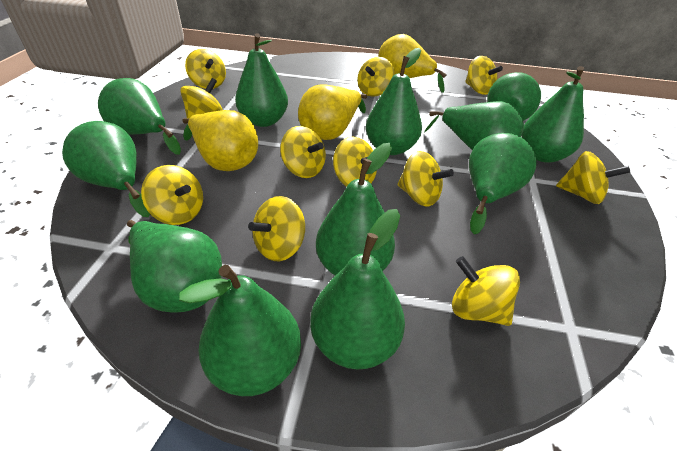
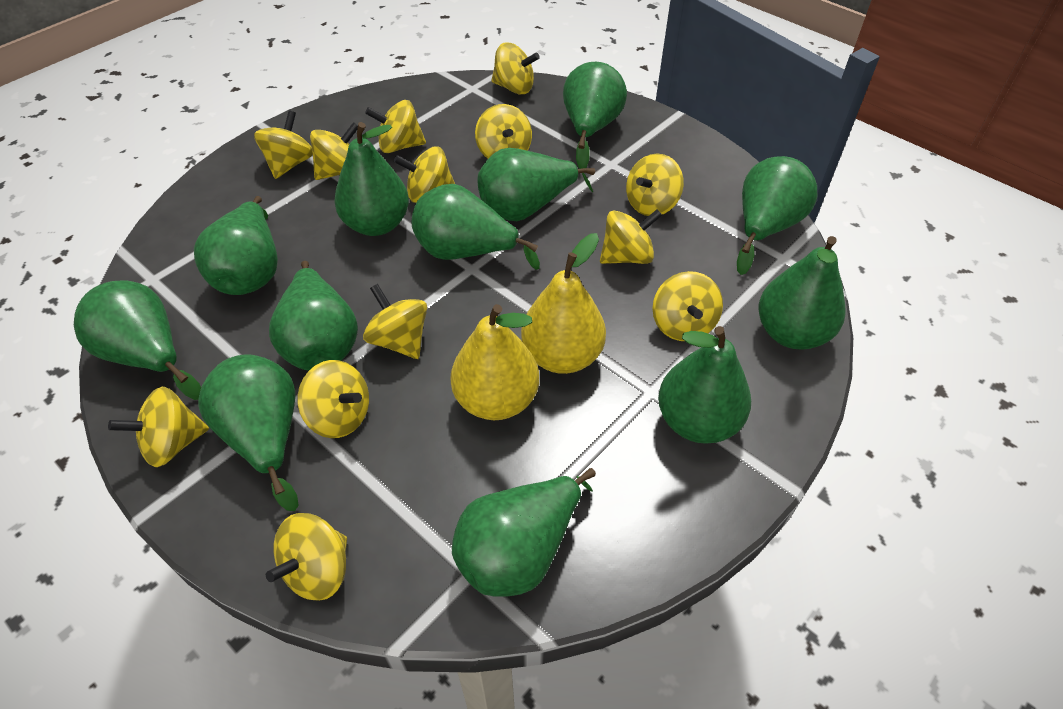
yellow pear: 3 -> 2
yellow spinning top: 11 -> 13

